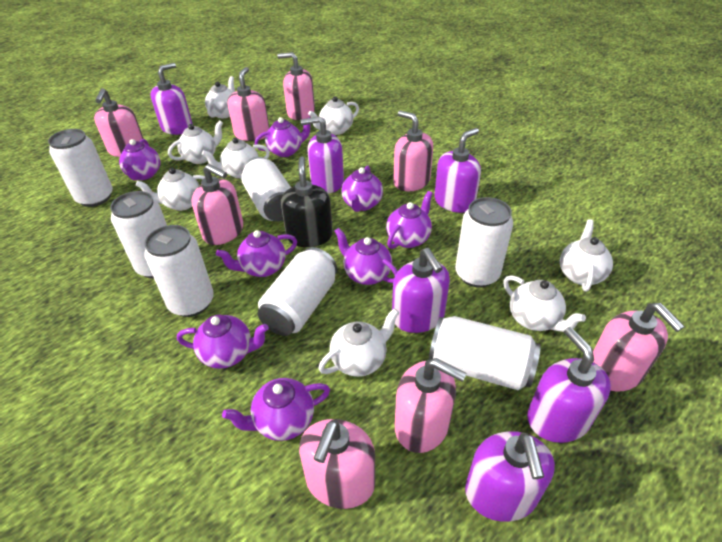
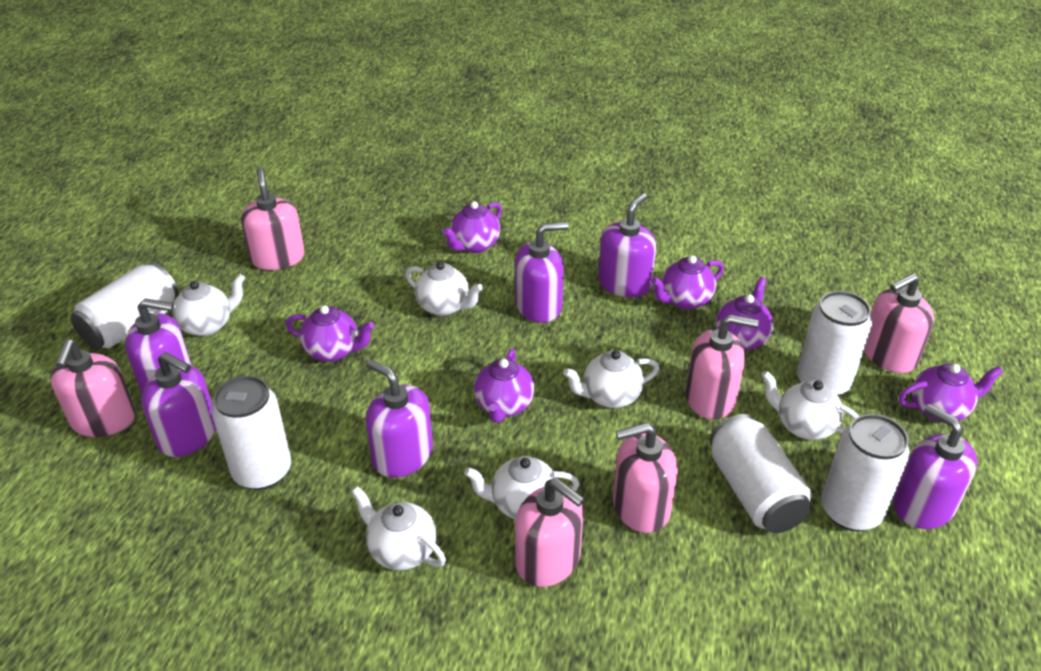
black soap dispenser: 1 -> 0
pink soap dispenser: 8 -> 6
purple teapot: 8 -> 6
white can: 7 -> 5
white teapot: 8 -> 6

